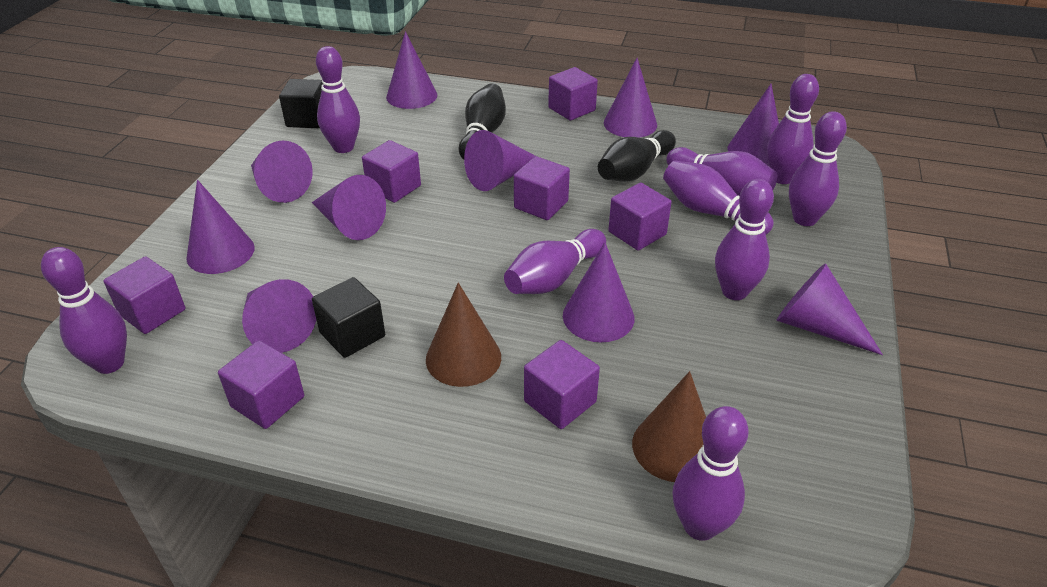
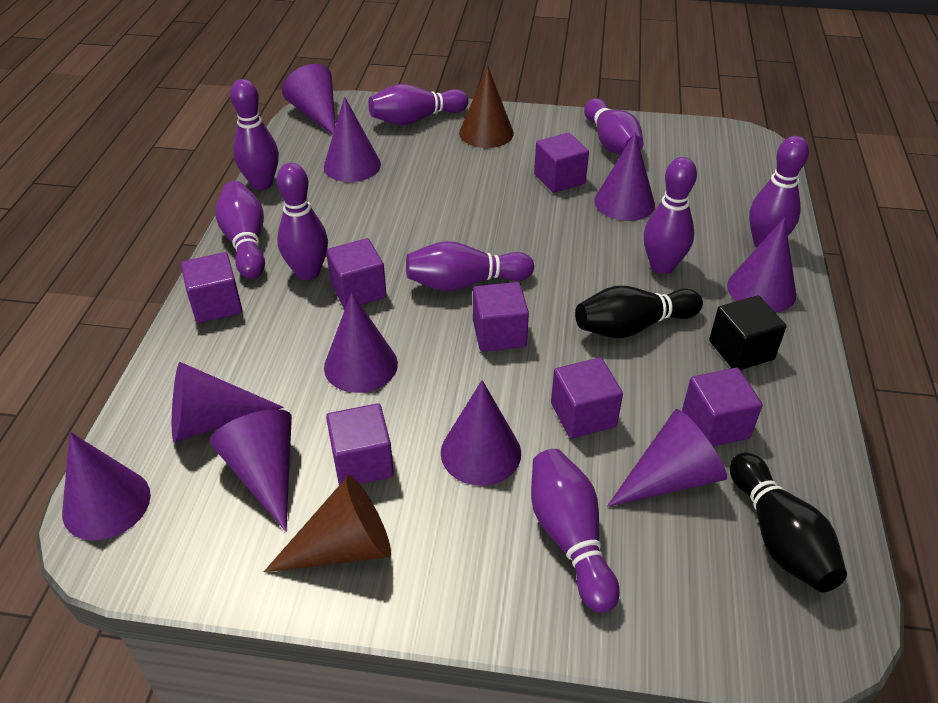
black cube: 2 -> 1

